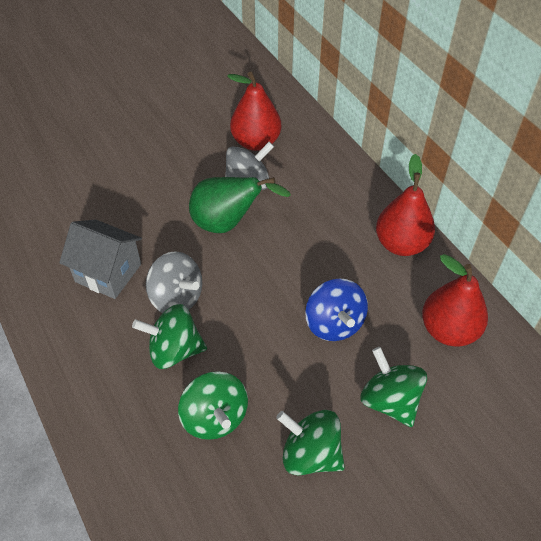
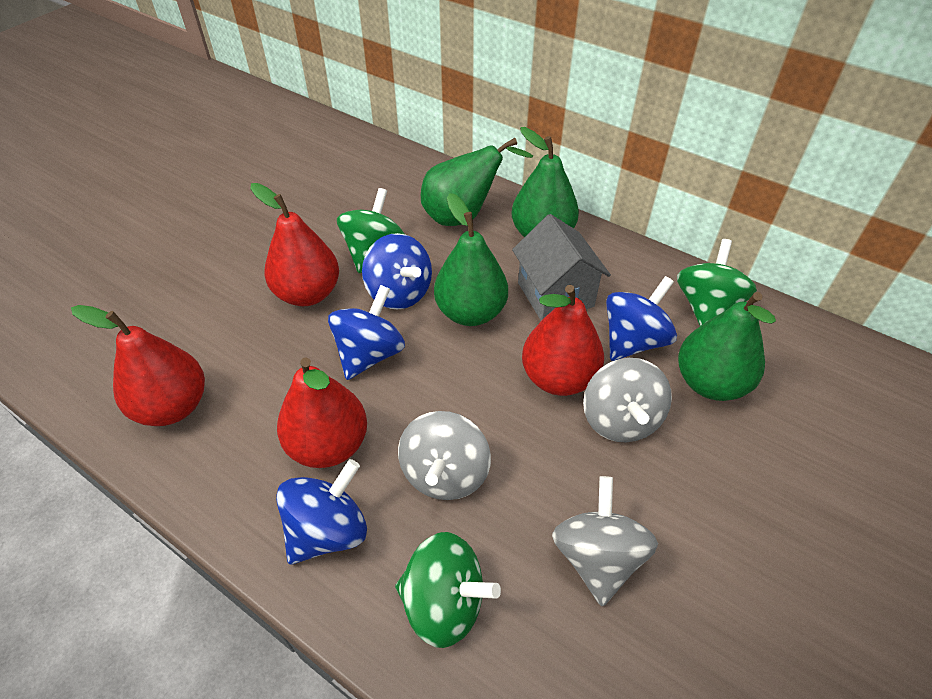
blue spinning top: 1 -> 4
green pear: 1 -> 4
green spinning top: 4 -> 3
grey spinning top: 2 -> 3
red pear: 3 -> 4

